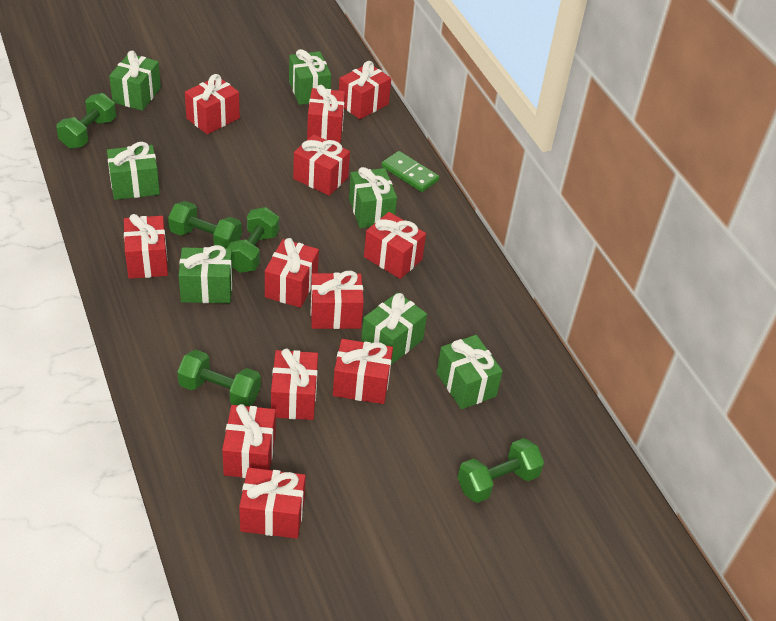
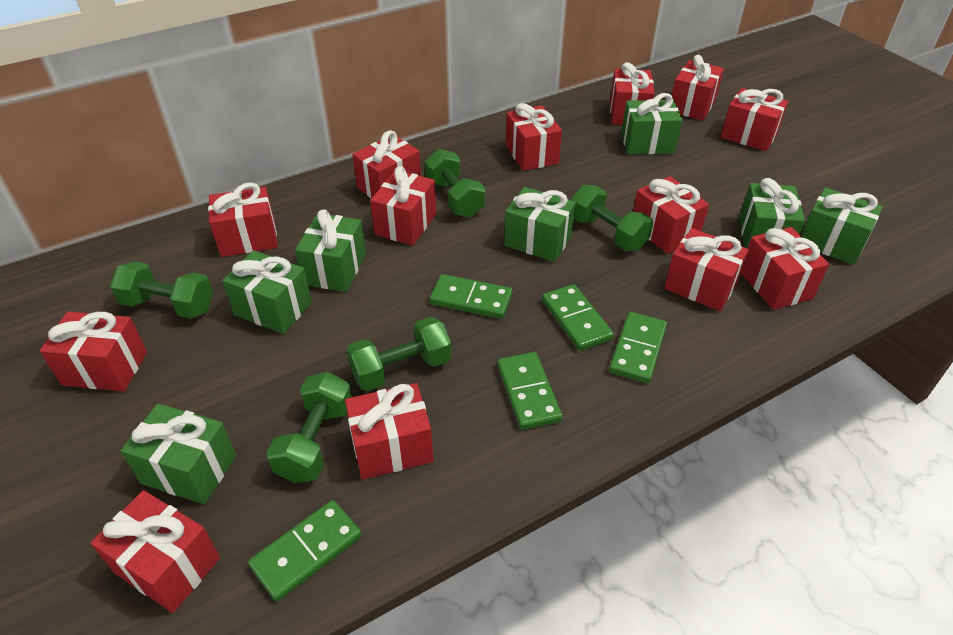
green domino: 1 -> 5
red gift: 12 -> 13

